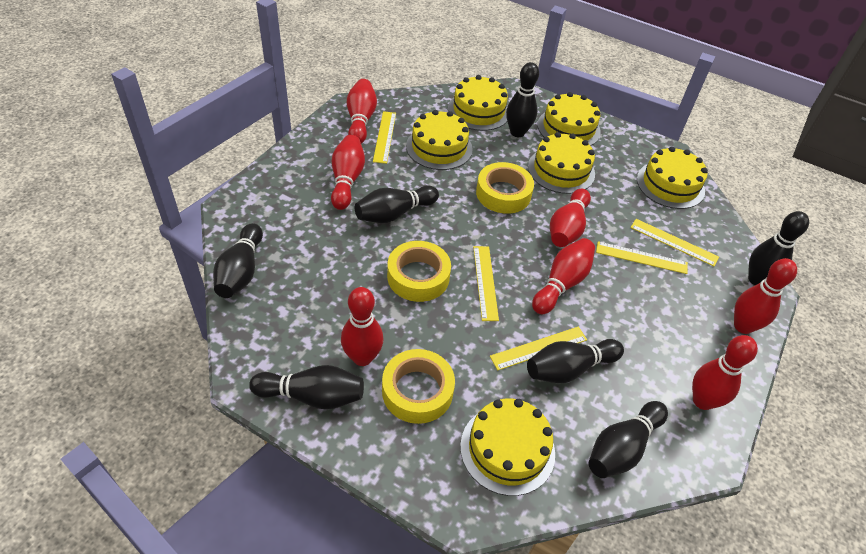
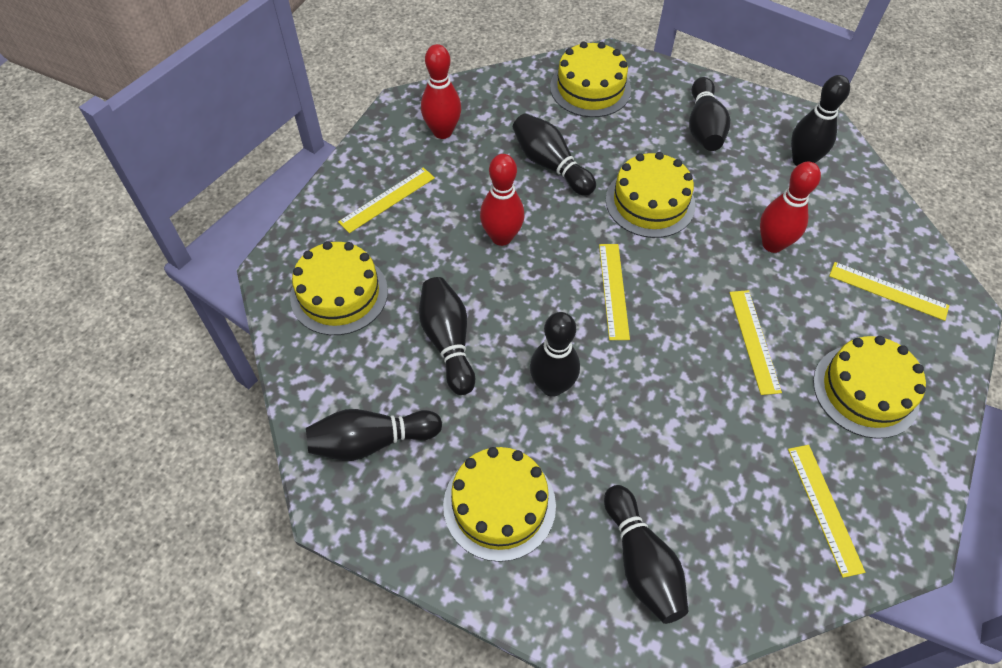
red bowling pin: 7 -> 3
yellow cake: 6 -> 5
yellow tape: 3 -> 0

